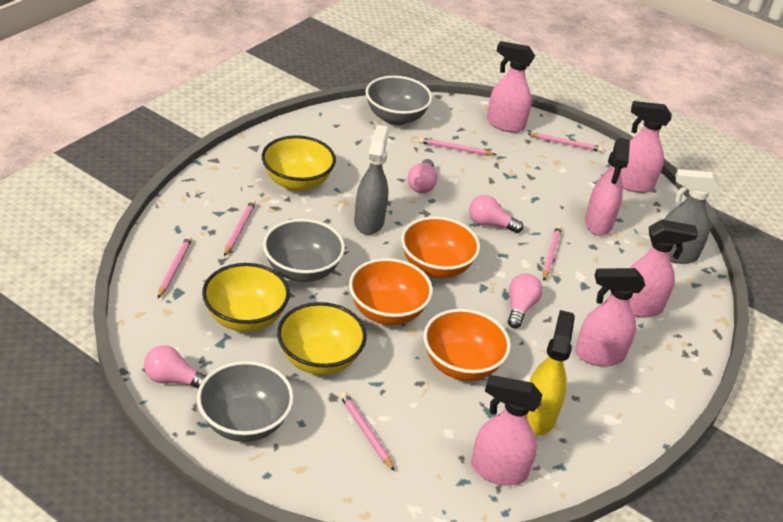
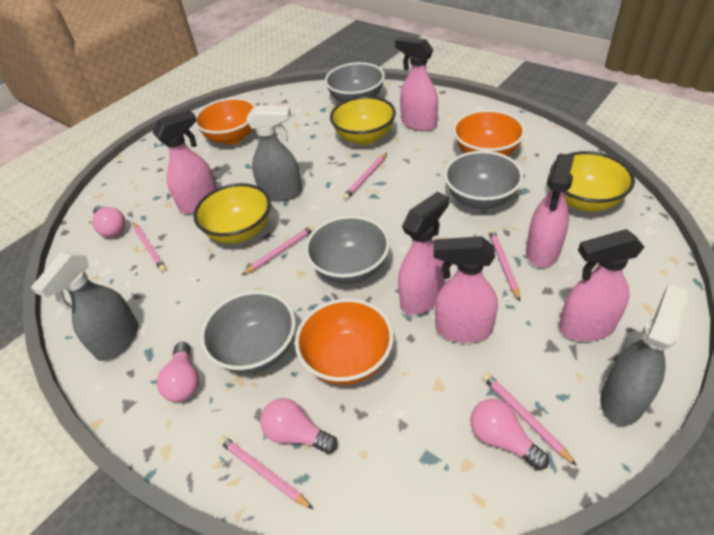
grey bowl: 3 -> 4
grey spray bottle: 2 -> 3
yellow spray bottle: 1 -> 0

